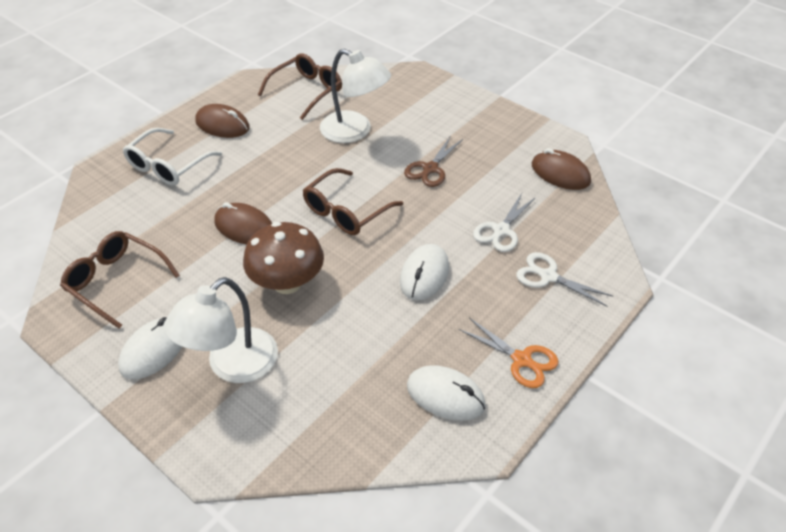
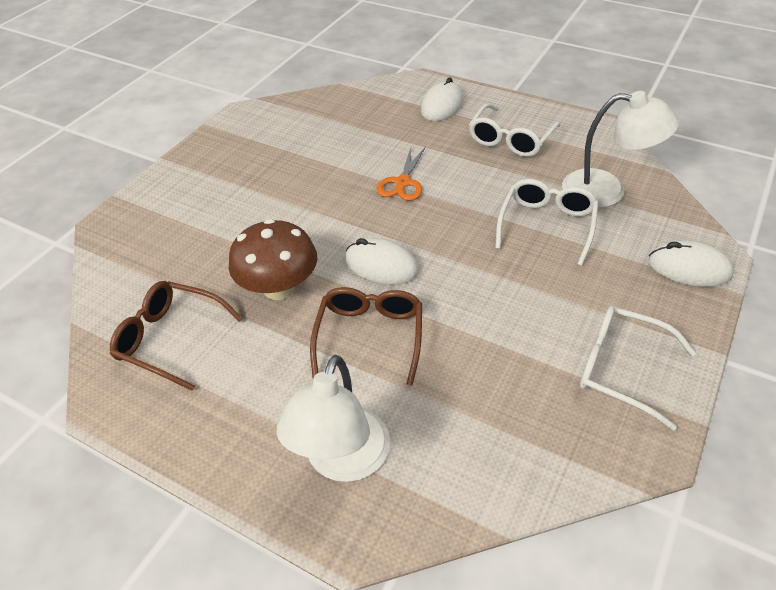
brown glasses: 3 -> 2
brown mouse: 3 -> 0
brown scissors: 1 -> 0
white glasses: 1 -> 3
white scissors: 2 -> 0

